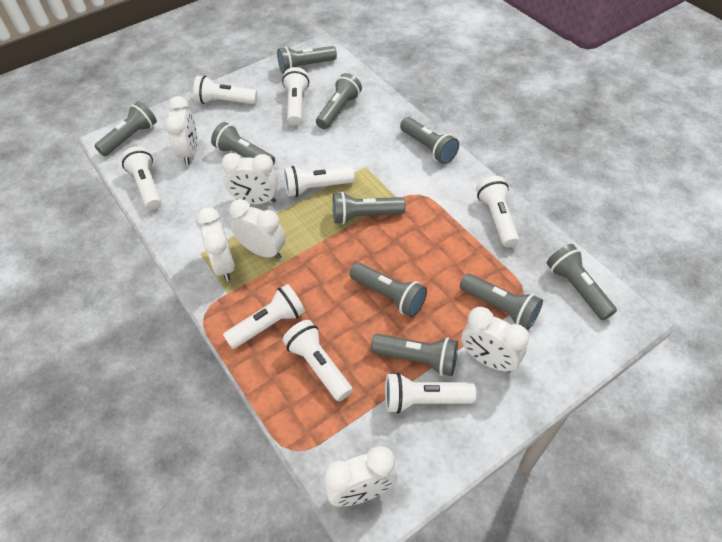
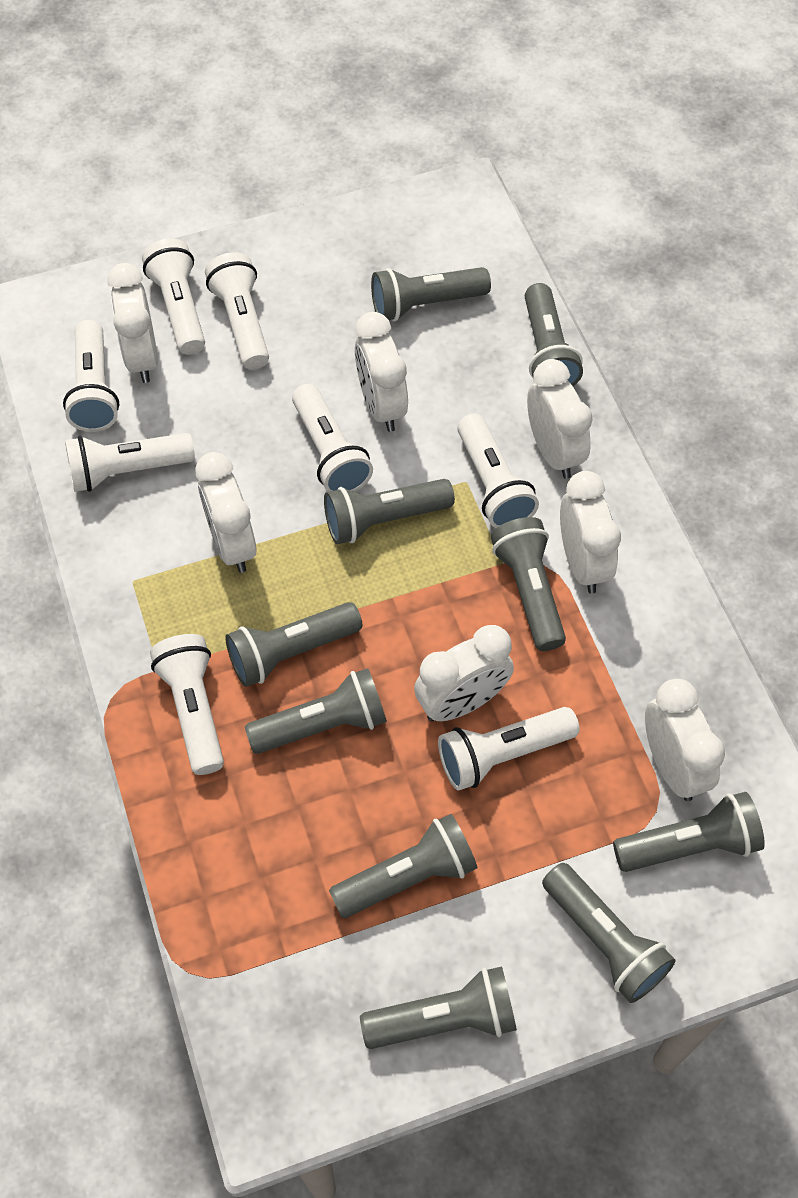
white clock: 6 -> 7

